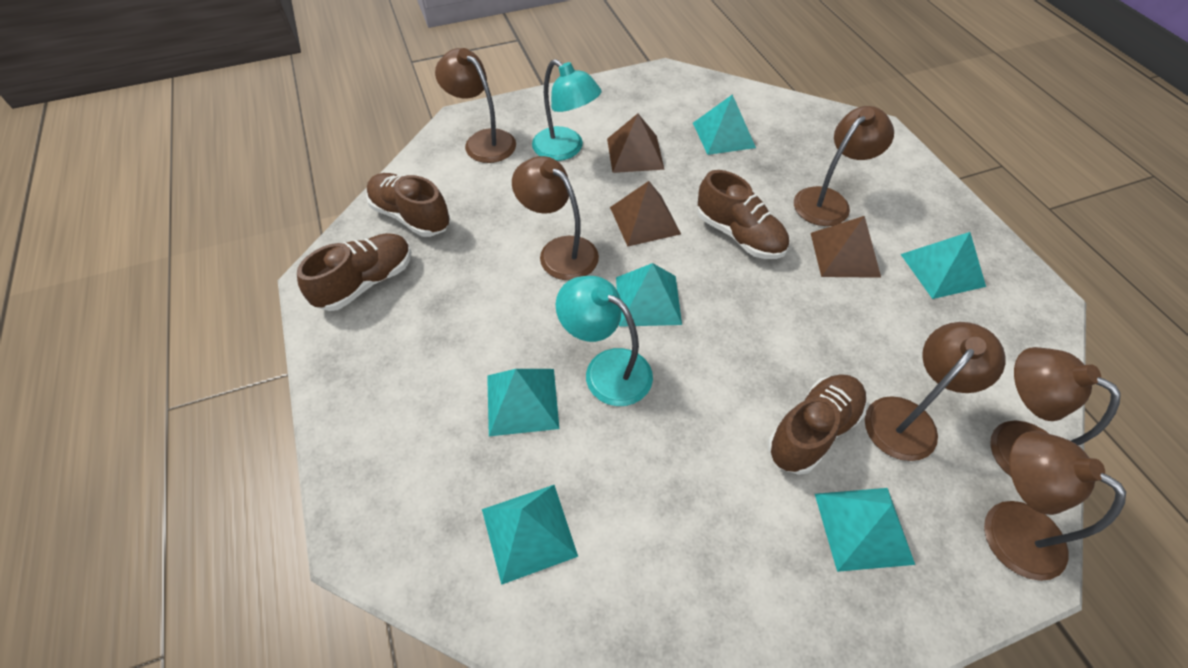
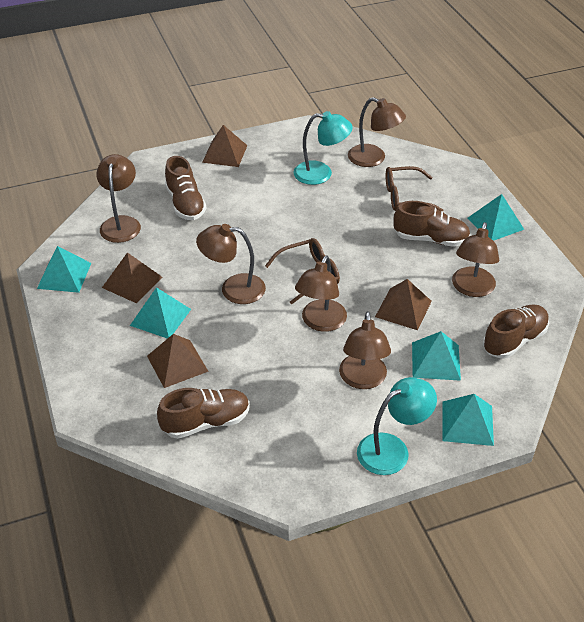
brown glasses: 0 -> 2
brown pyramid: 3 -> 4
turquoise pyramid: 6 -> 5

